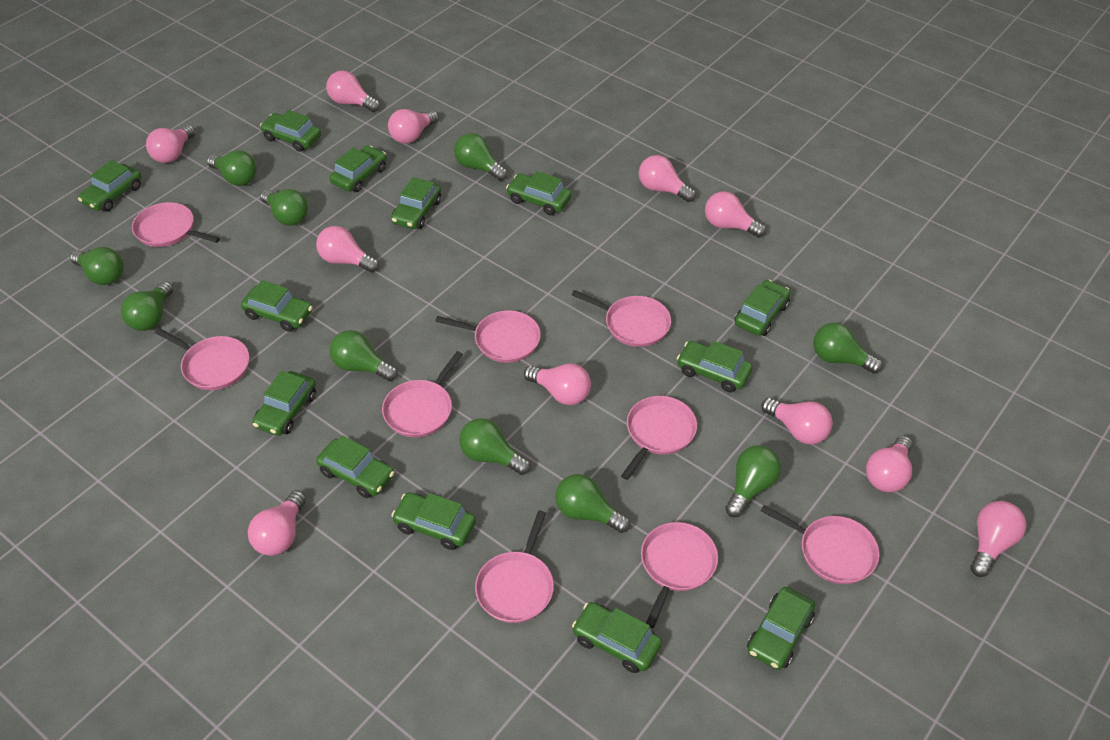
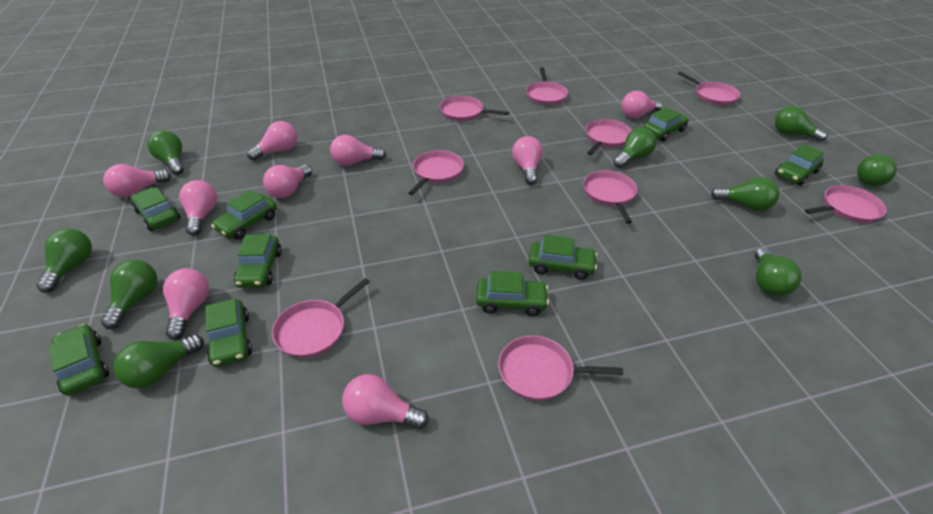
green car: 13 -> 9
green light bulb: 10 -> 9
pink light bulb: 11 -> 9

